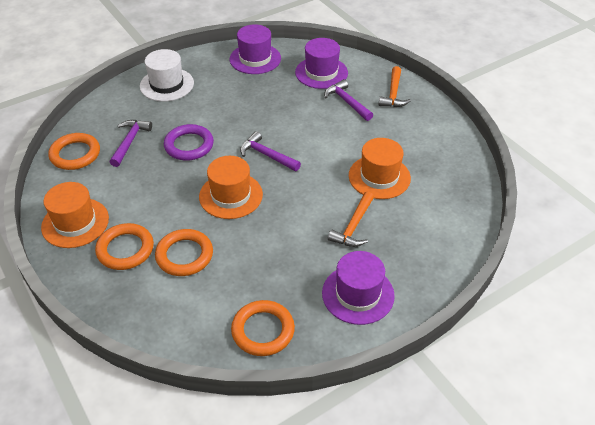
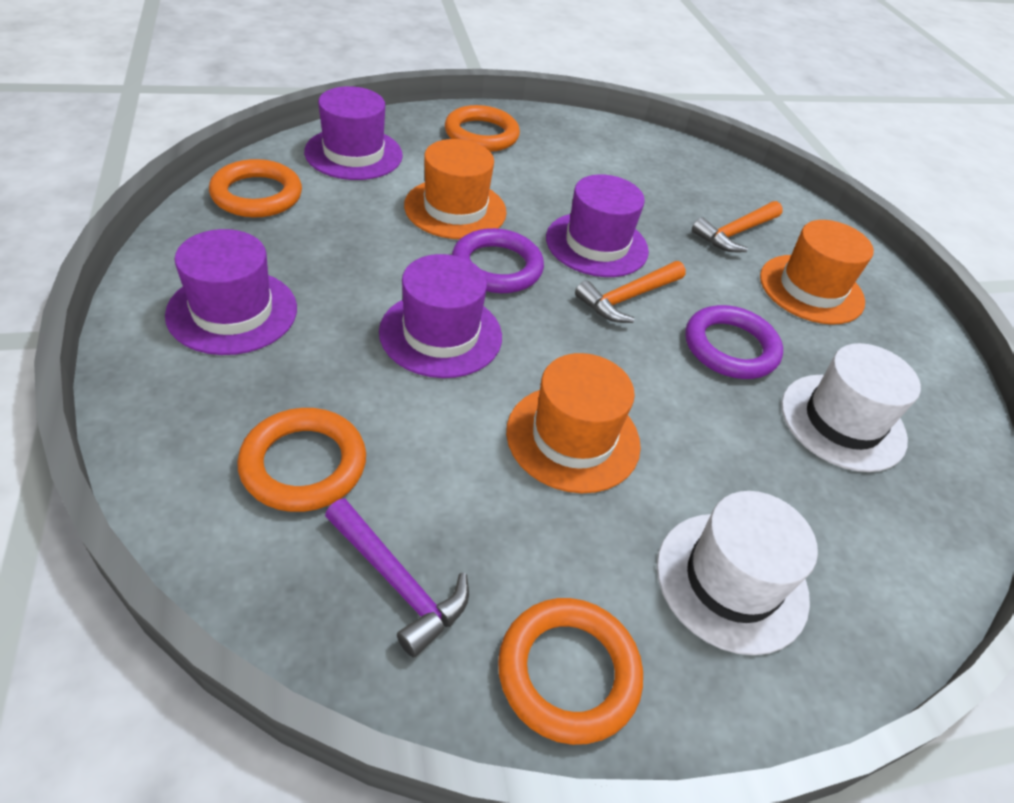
purple hammer: 3 -> 1
purple hat: 3 -> 4
purple ring: 1 -> 2
white hat: 1 -> 2

